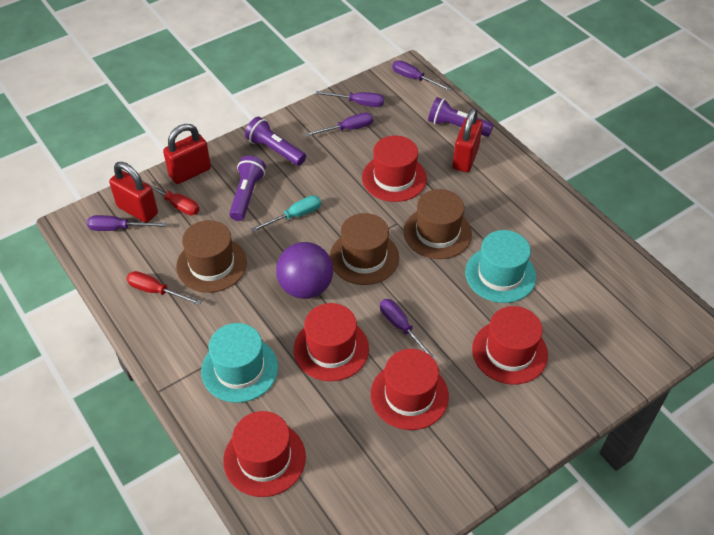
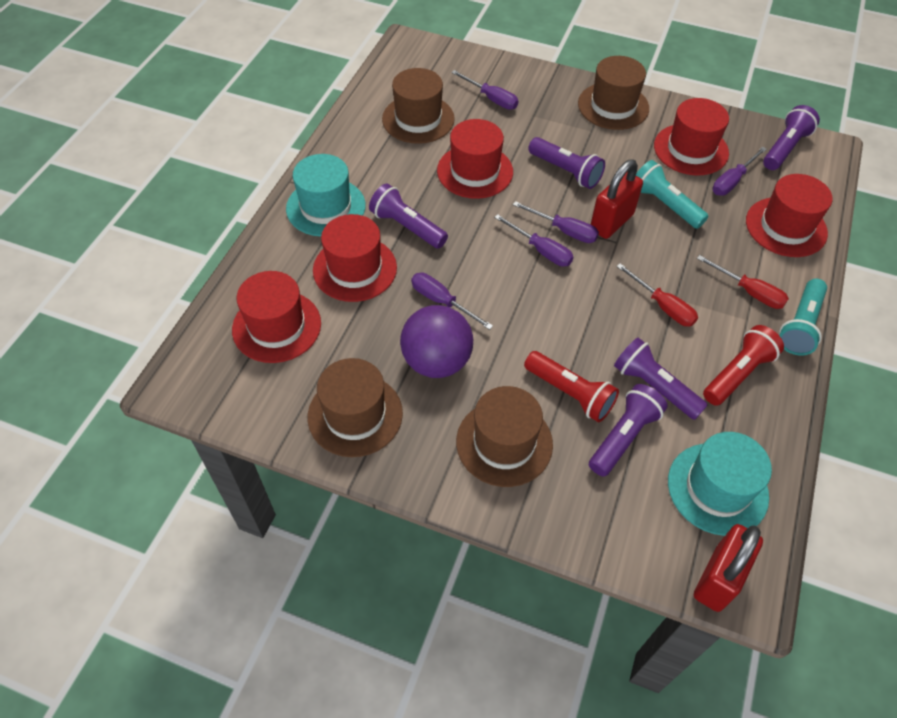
brown hat: 3 -> 4
purple flashlight: 3 -> 5
red flashlight: 0 -> 2
red padlock: 3 -> 2
turquoise flashlight: 0 -> 2
turquoise screwdriver: 1 -> 0

